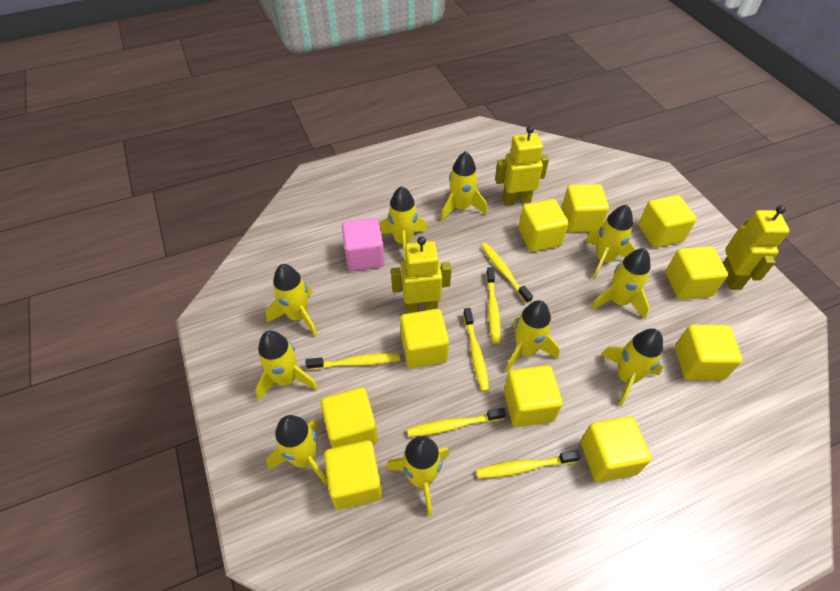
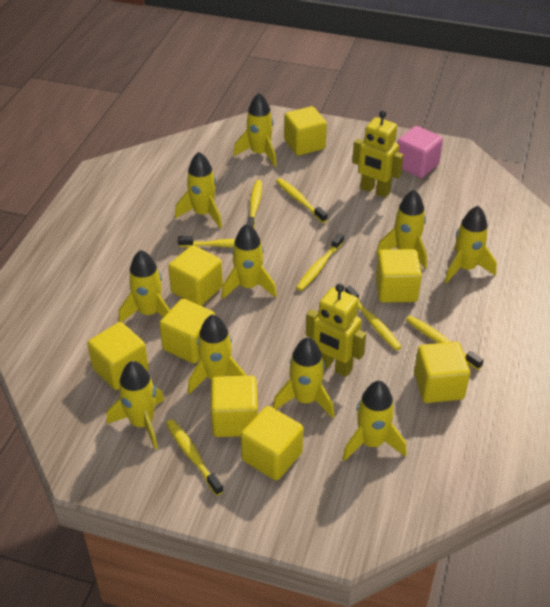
yellow cube: 10 -> 8
yellow robot: 3 -> 2
yellow toothbrush: 6 -> 7

